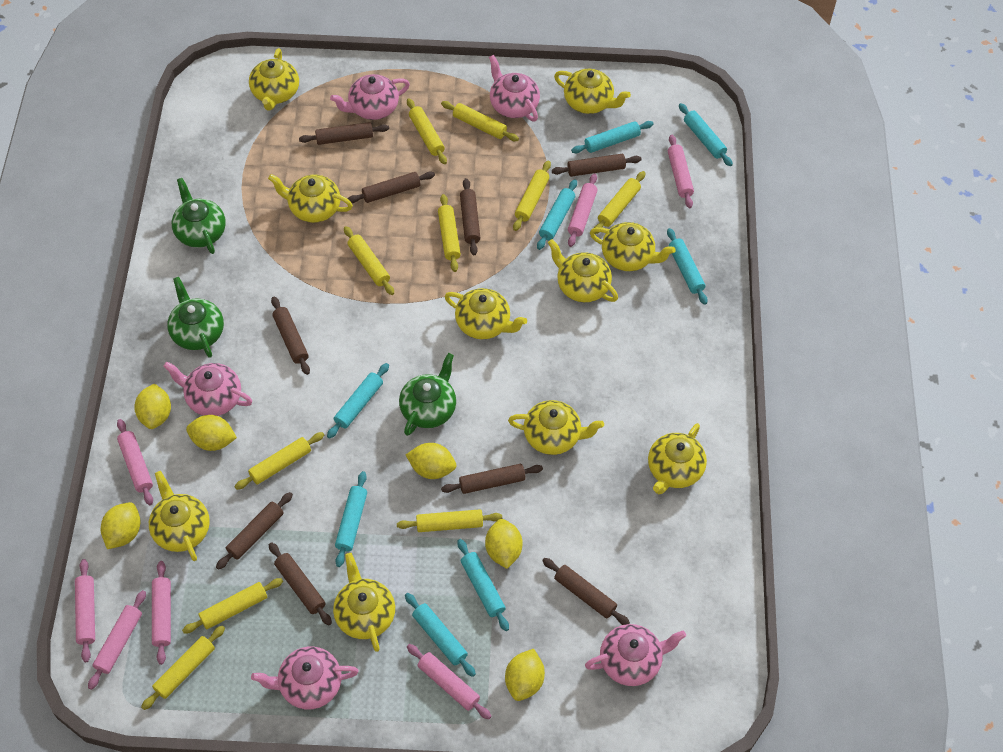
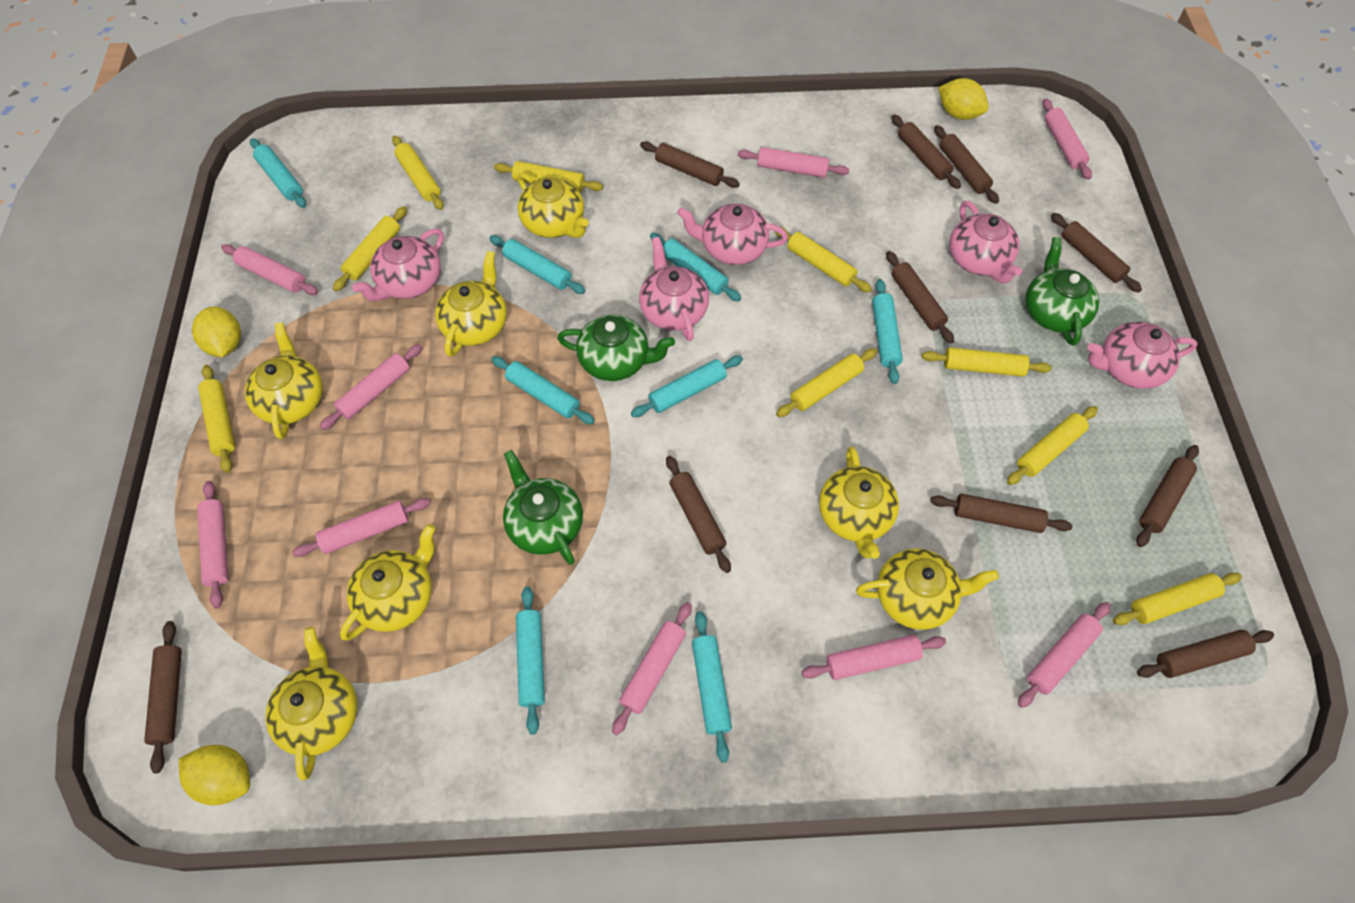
brown rolling pin: 9 -> 10
pink rolling pin: 7 -> 9
yellow lemon: 6 -> 3
yellow rolling pin: 10 -> 9
yellow teapot: 10 -> 7

